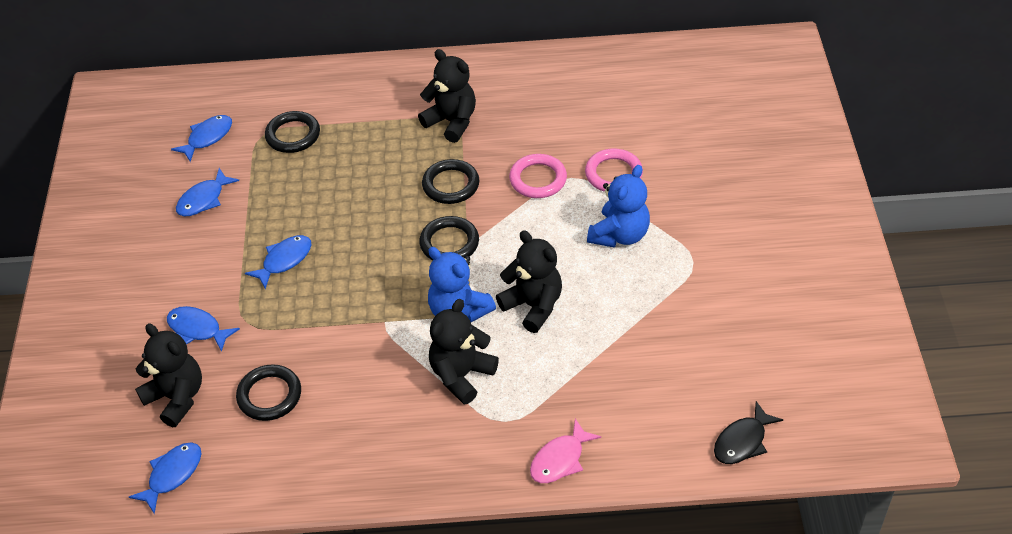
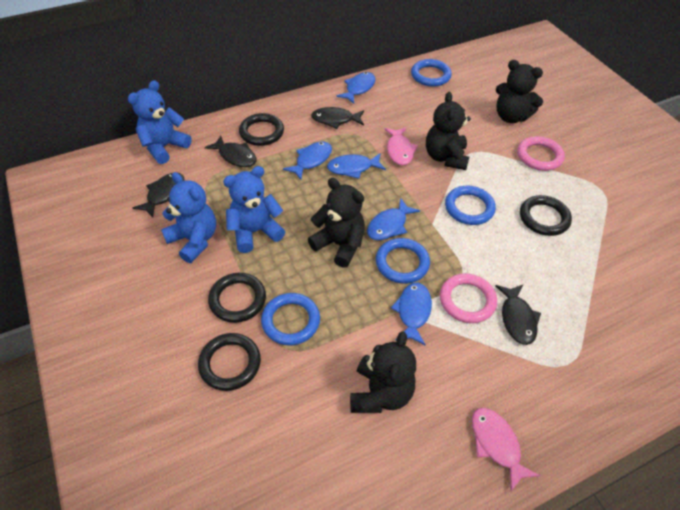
black fish: 1 -> 4
blue ring: 0 -> 4
blue teddy bear: 2 -> 3
pink fish: 1 -> 2

